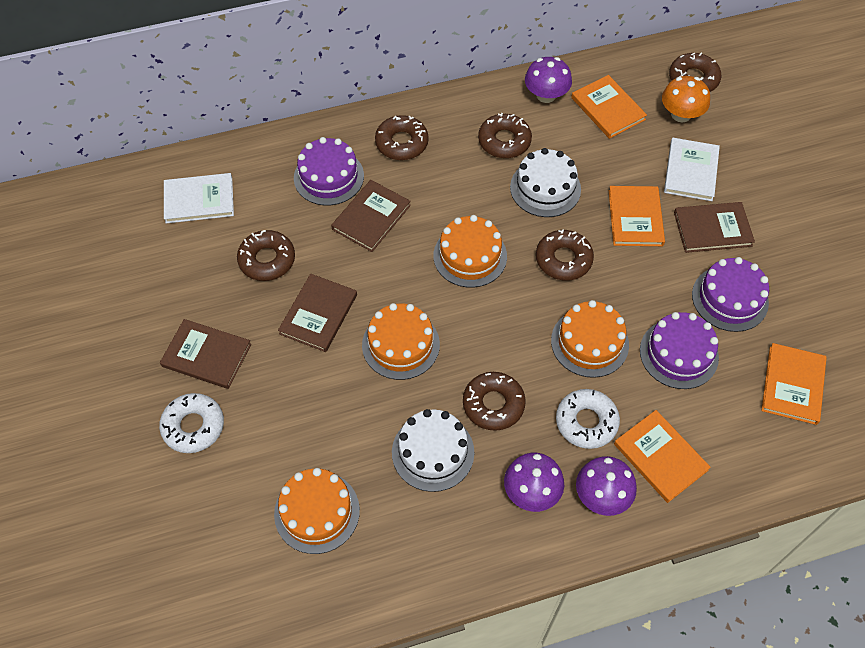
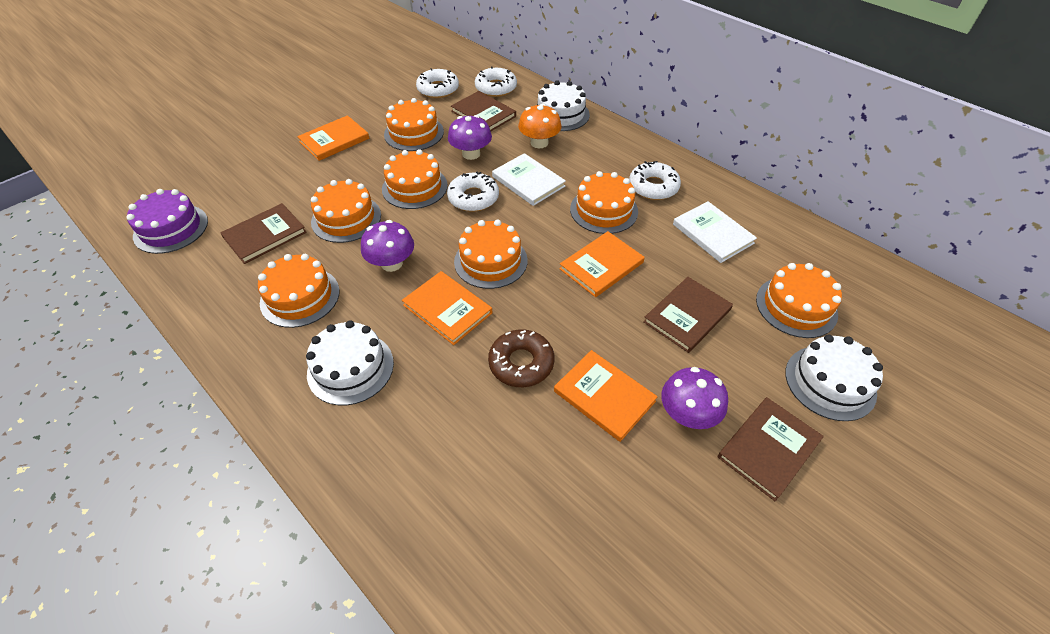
brown donut: 6 -> 1
orange cake: 4 -> 7
purple cake: 3 -> 1
white cake: 2 -> 3
white donut: 2 -> 4

